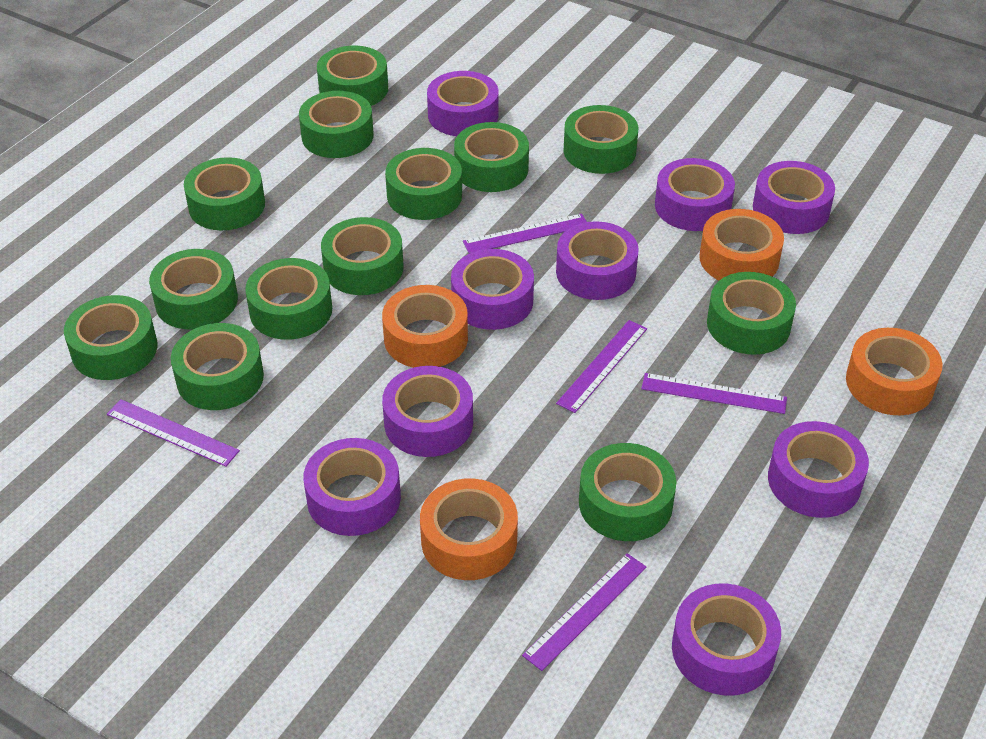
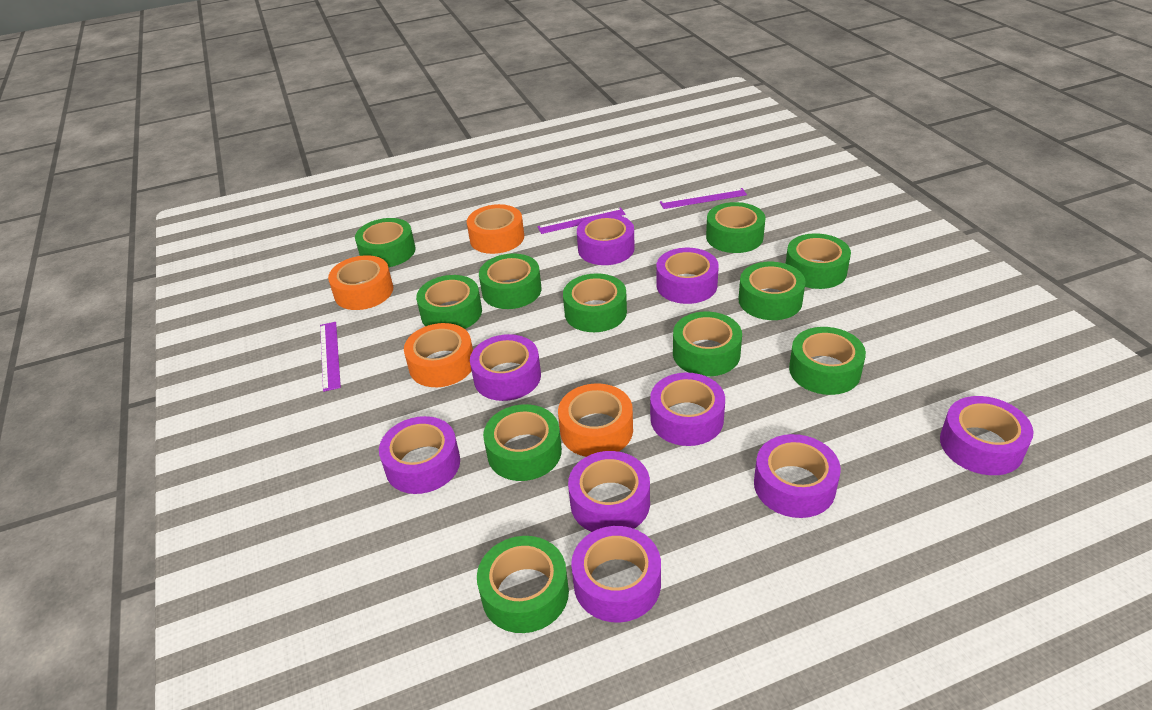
green tape: 13 -> 11
purple ruler: 5 -> 3

